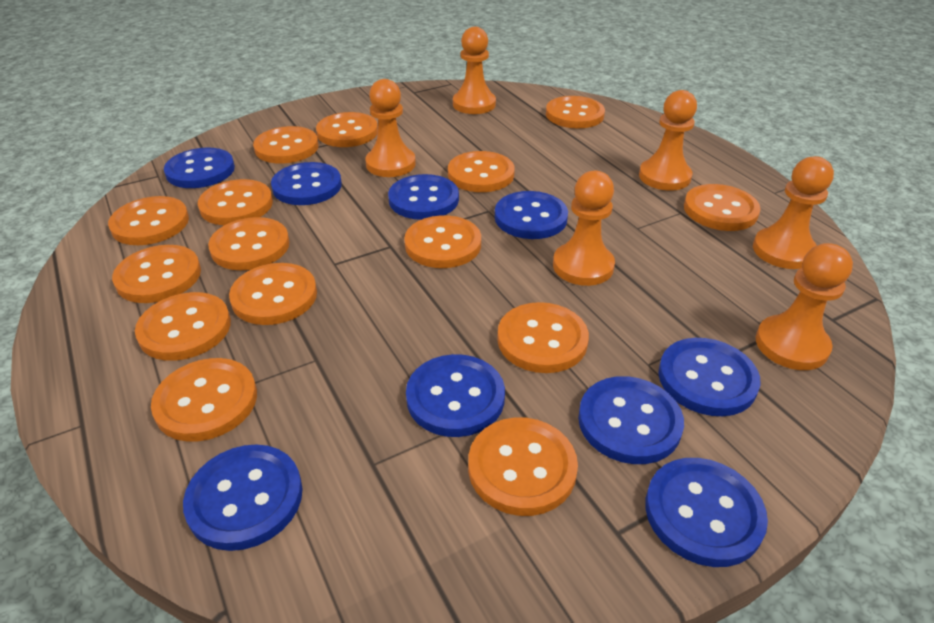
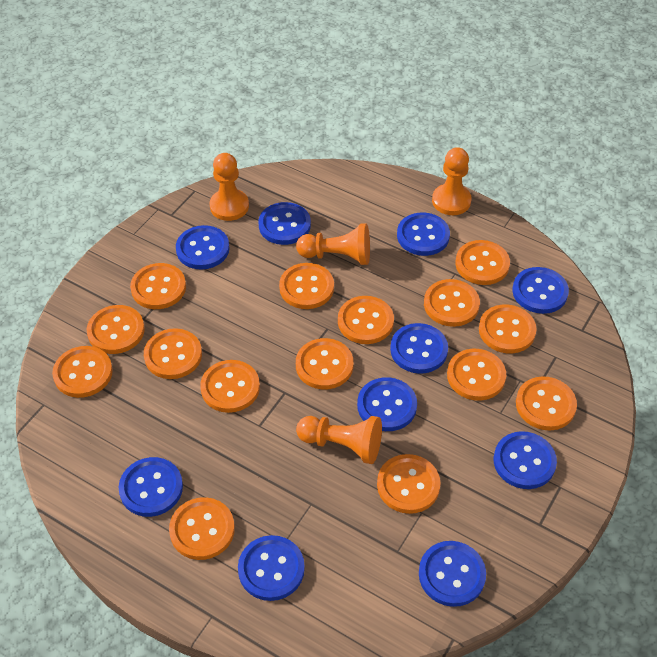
blue button: 9 -> 10
orange pawn: 6 -> 4

